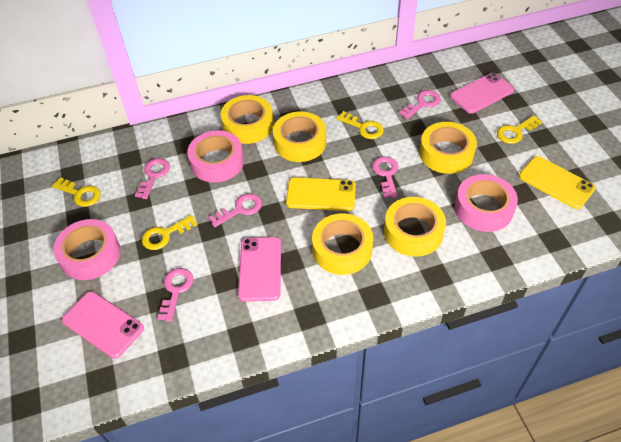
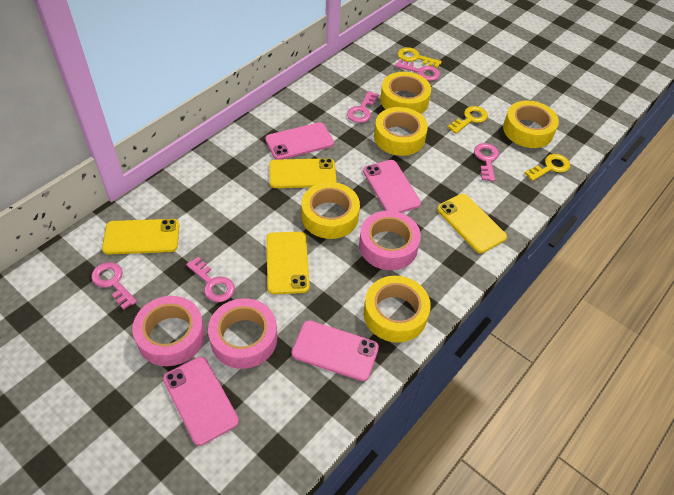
pink phone: 3 -> 4
yellow key: 4 -> 3
yellow phone: 2 -> 4

